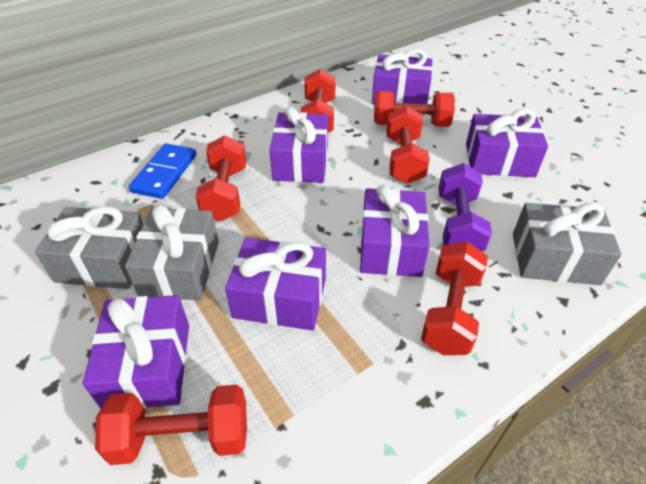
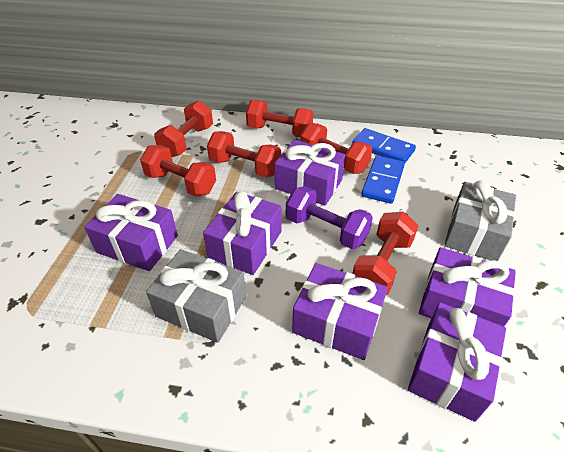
blue domino: 1 -> 2
grey gift: 3 -> 2

